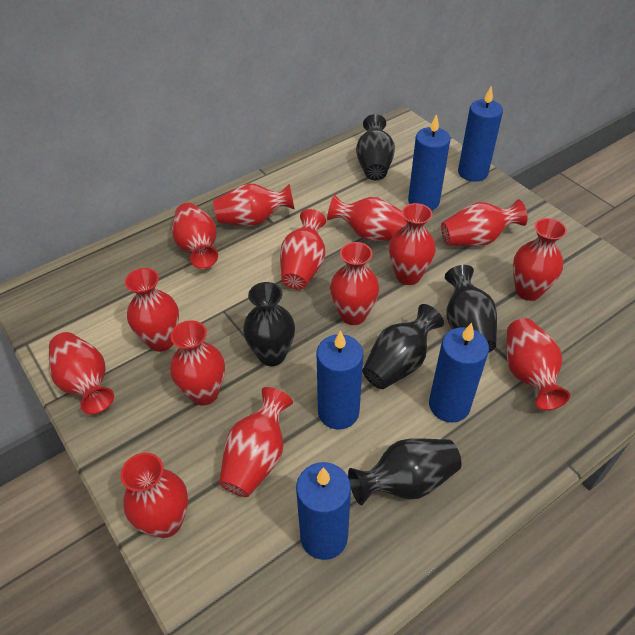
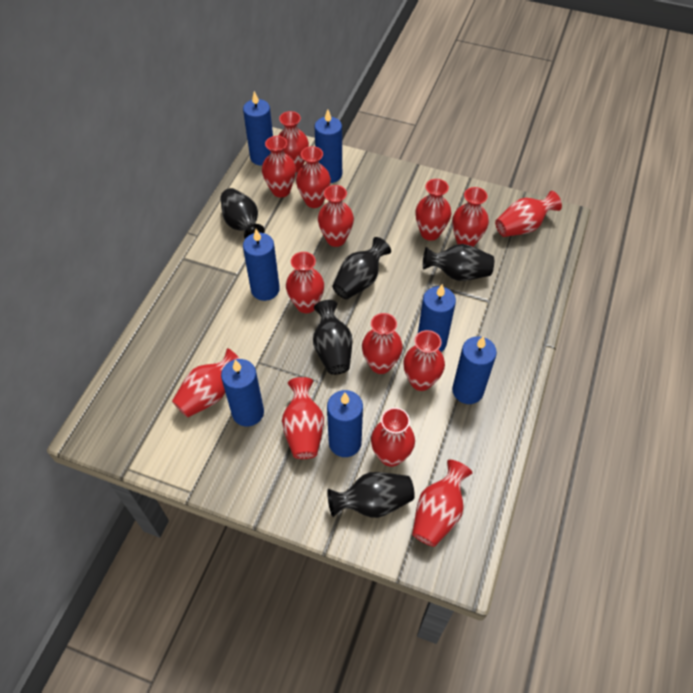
blue candle: 5 -> 7

